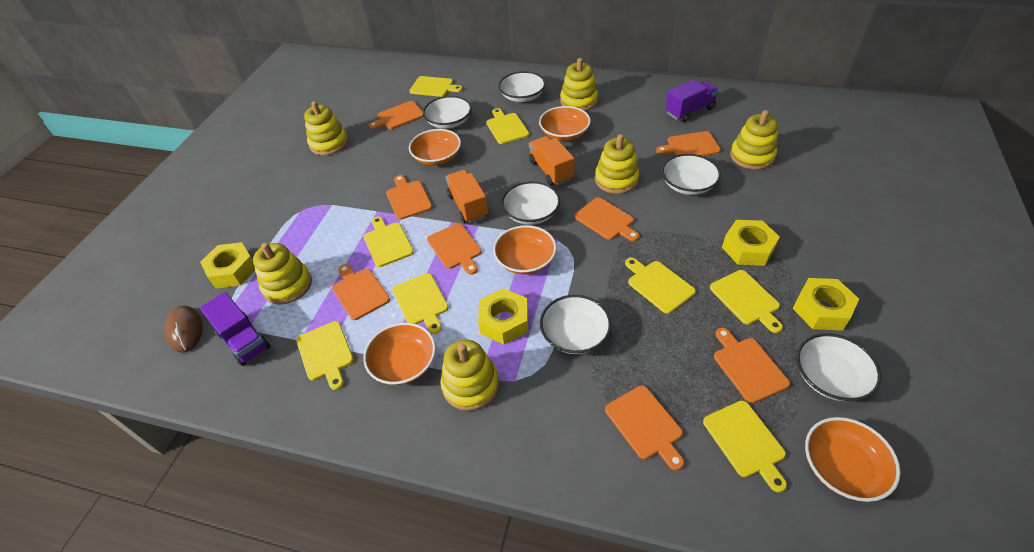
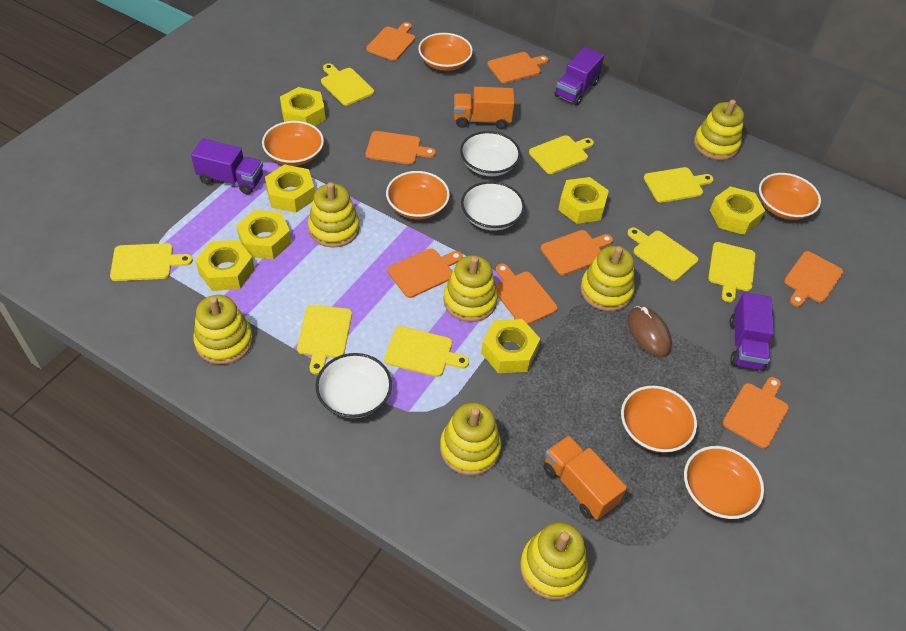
orange bowl: 5 -> 6
purple truck: 2 -> 3
white bowl: 6 -> 3
yellow nut: 4 -> 7
yellow stacking toy: 6 -> 7

